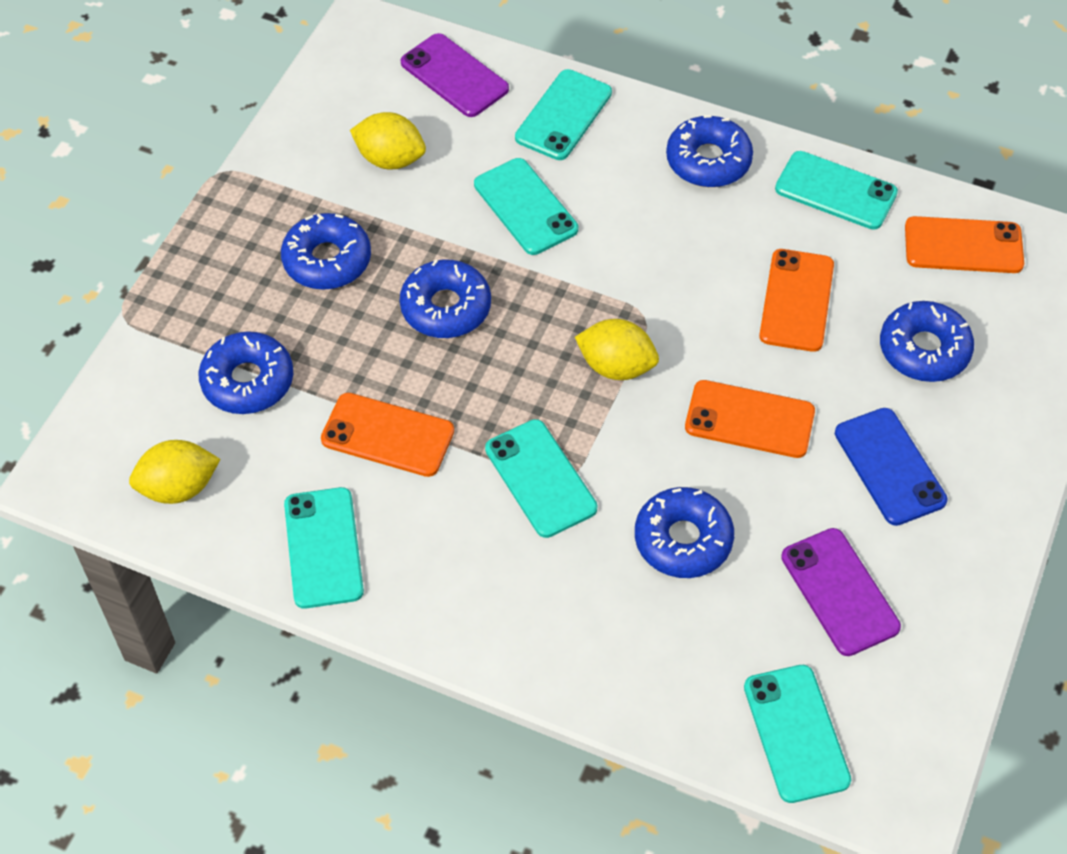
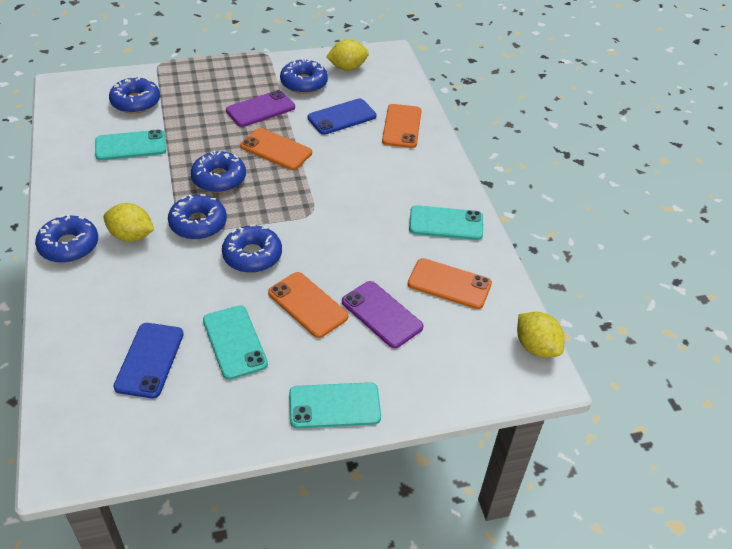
blue phone: 1 -> 2
turquoise phone: 6 -> 4

